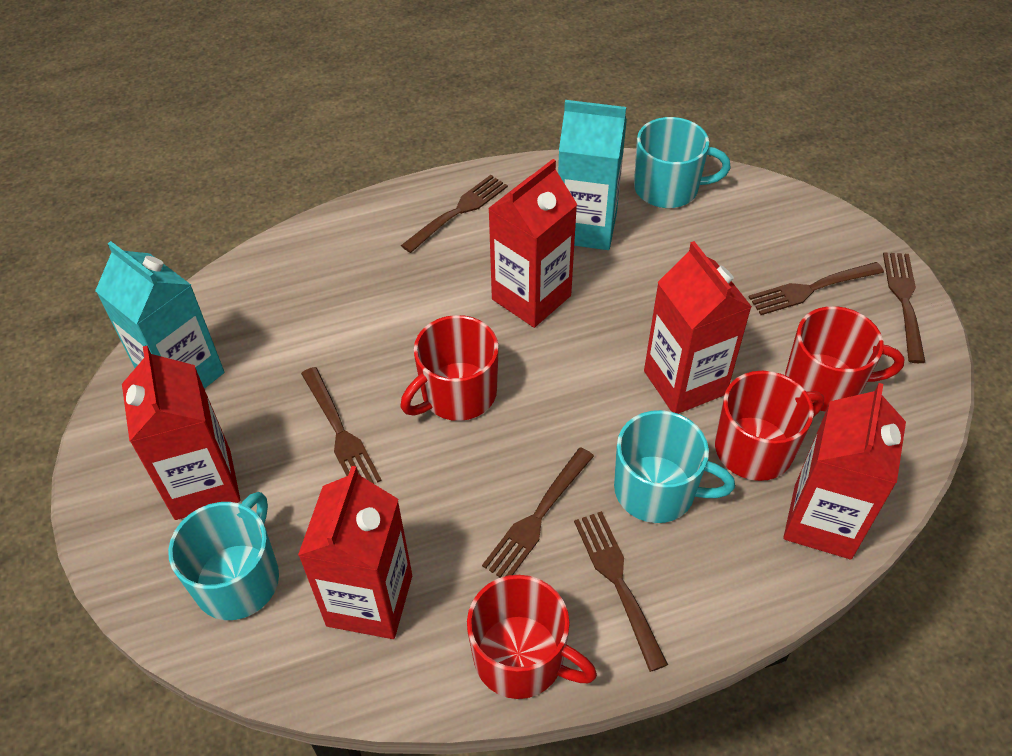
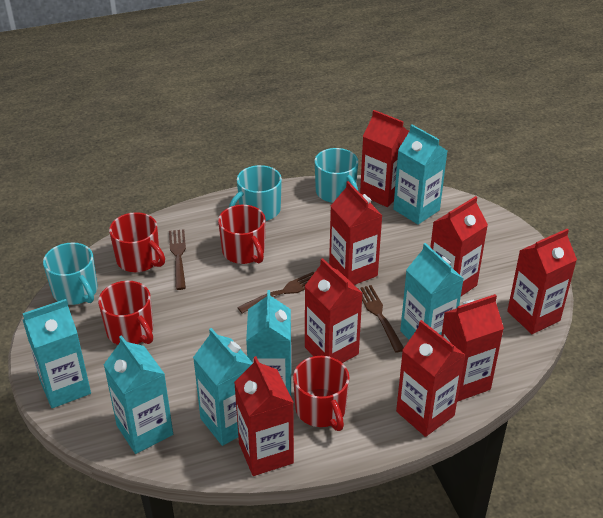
brown fork: 6 -> 3
red carton: 5 -> 8
turquoise carton: 2 -> 6

